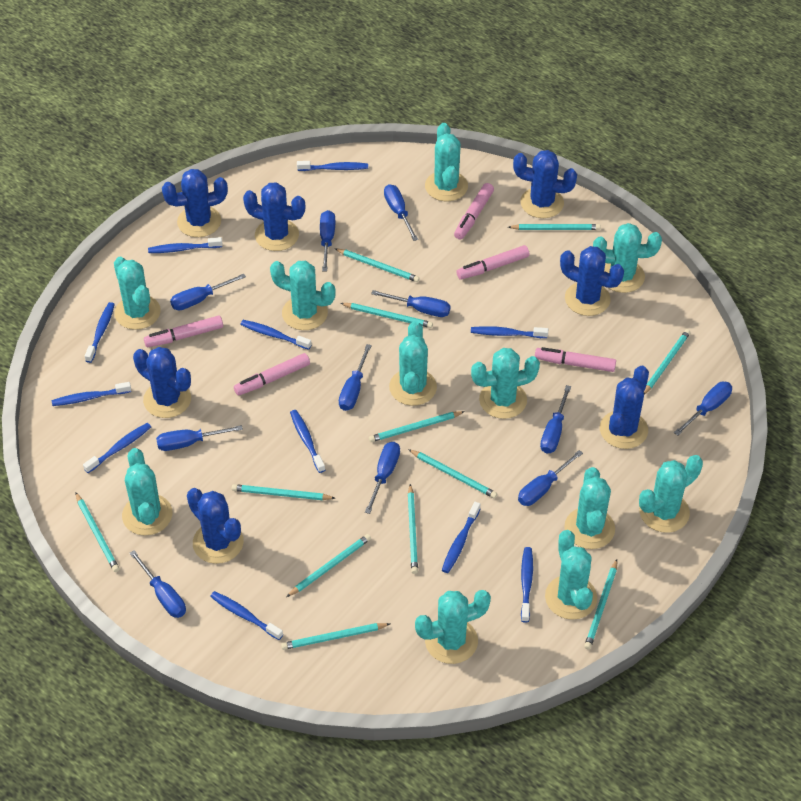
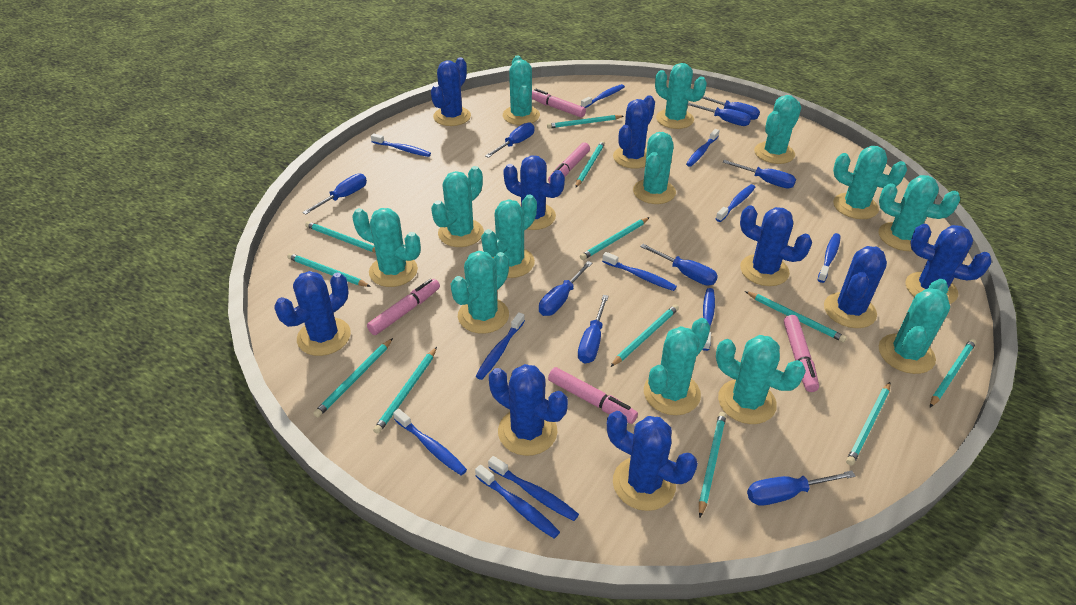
blue cactus: 7 -> 9
blue screwdriver: 11 -> 9
turquoise cactus: 11 -> 13

